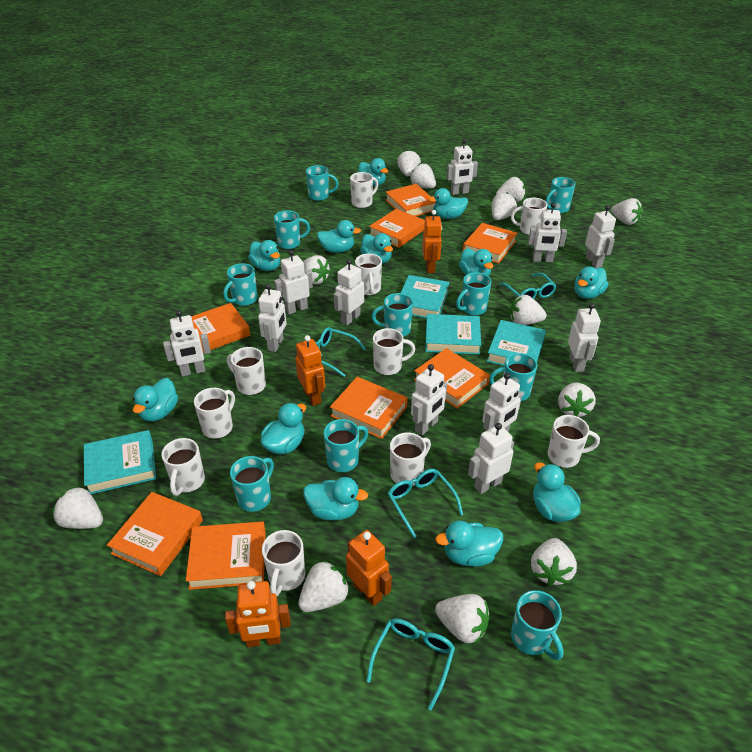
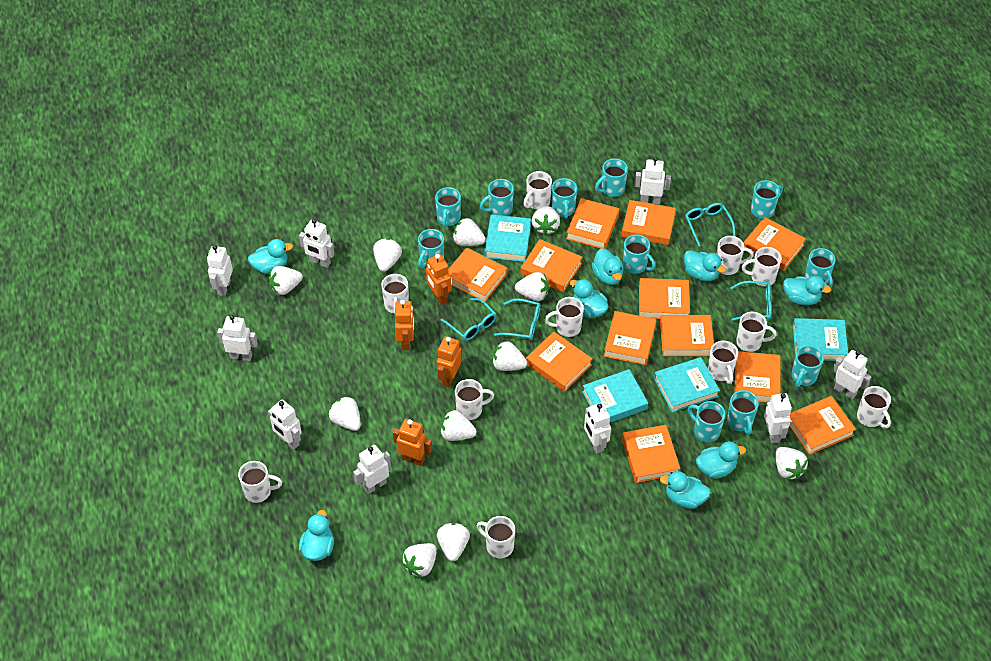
orange book: 8 -> 12
turquoise duck: 12 -> 8
turquoise mug: 10 -> 11
white mug: 10 -> 11
white robot: 11 -> 9
white strawberry: 12 -> 11

